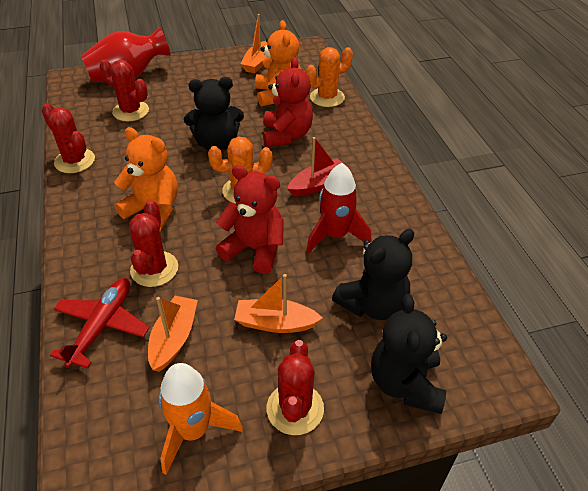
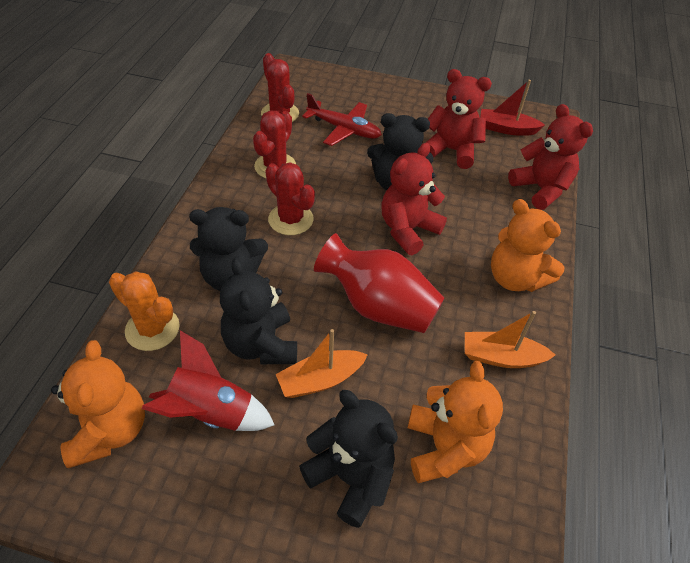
black teddy bear: 3 -> 4
orange boat: 3 -> 2
orange cactus: 2 -> 1
orange rocket: 1 -> 0
orange teddy bear: 2 -> 3
red cactus: 4 -> 3
red teddy bear: 2 -> 3

